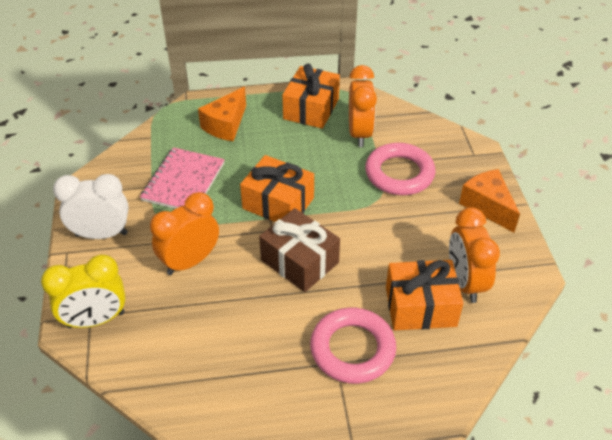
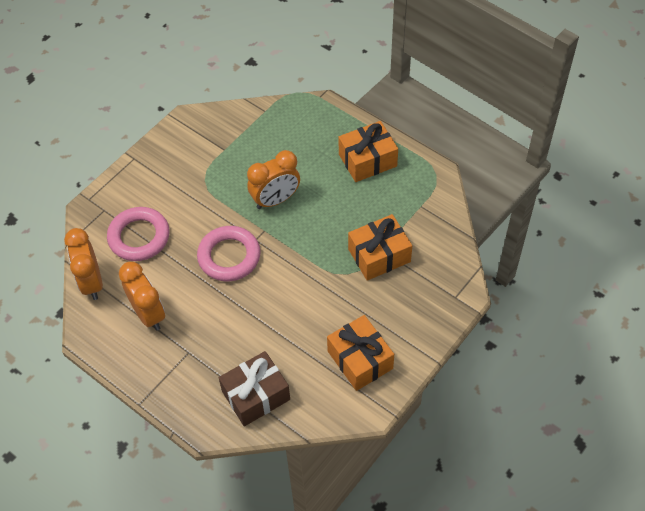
orange cheese: 2 -> 0
pink notebook: 1 -> 0
white clock: 1 -> 0
yellow clock: 1 -> 0

